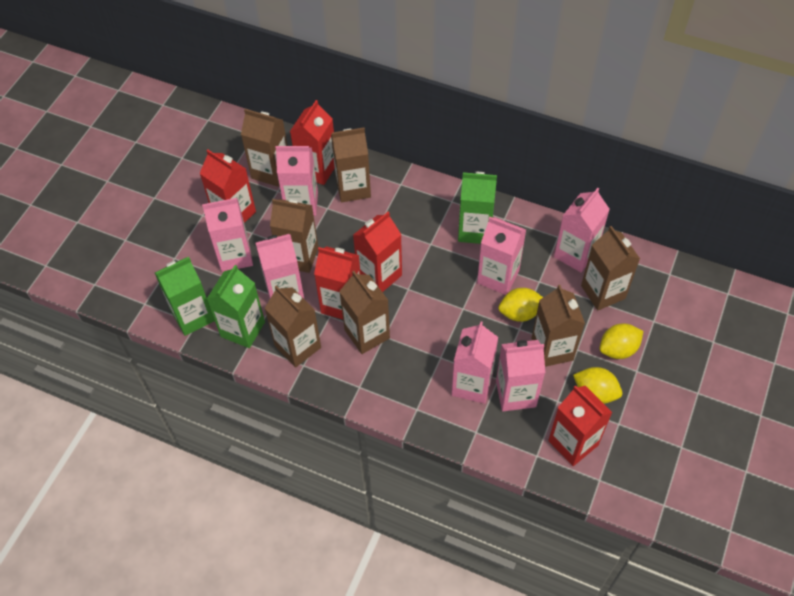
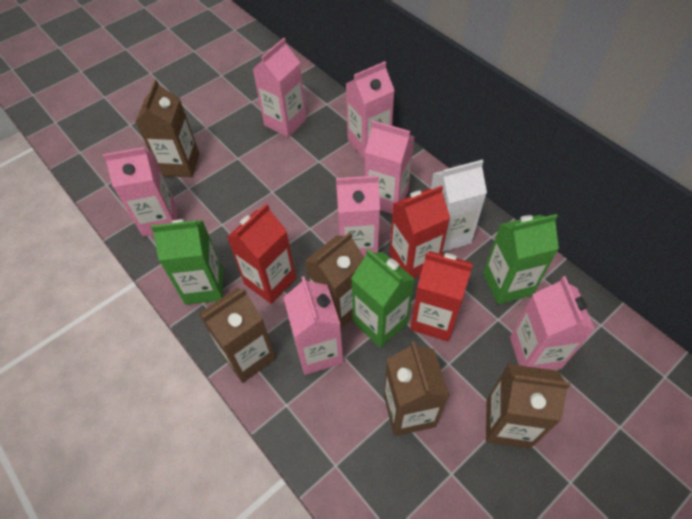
brown carton: 7 -> 5
red carton: 5 -> 3
white carton: 0 -> 1
yellow lemon: 3 -> 0

